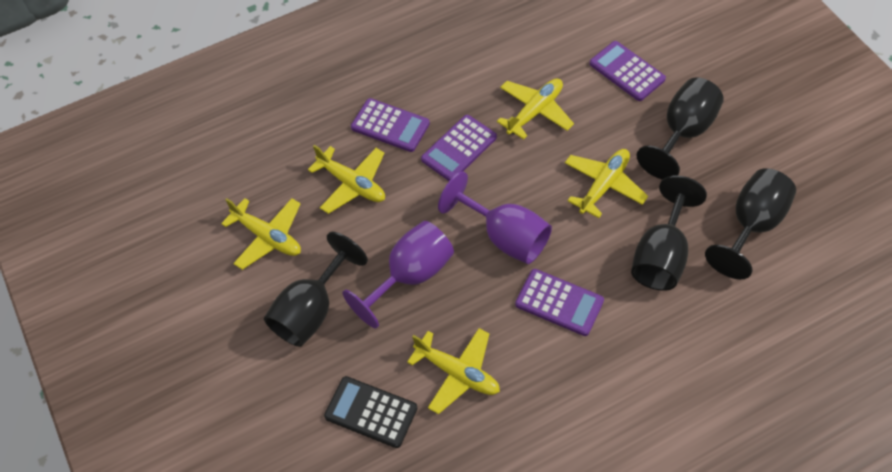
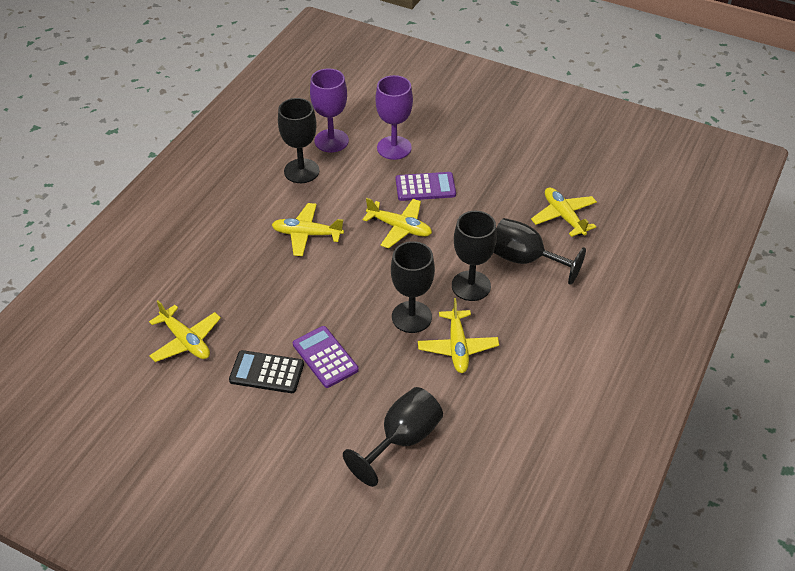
black goblet: 4 -> 5
purple calculator: 4 -> 2

